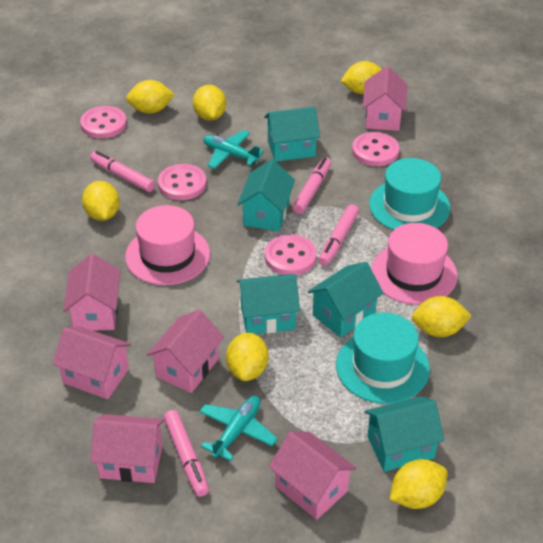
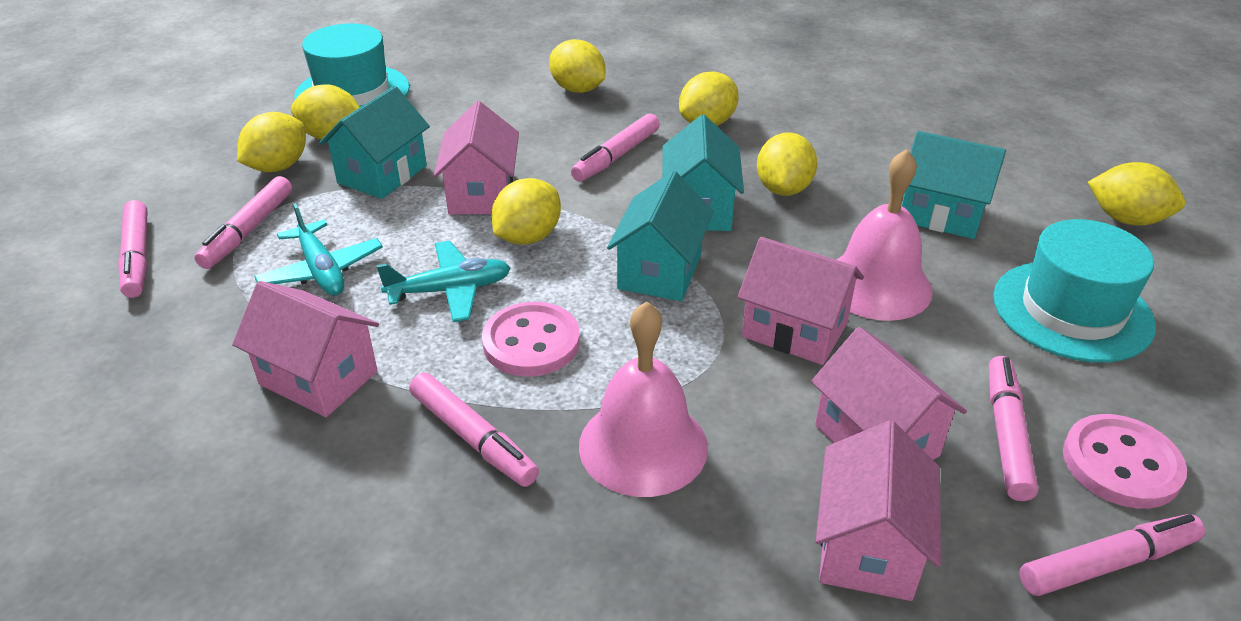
pink bell: 0 -> 2
pink button: 4 -> 2
pink hat: 2 -> 0
pink house: 6 -> 5
pink marker: 4 -> 6
turquoise house: 5 -> 4

